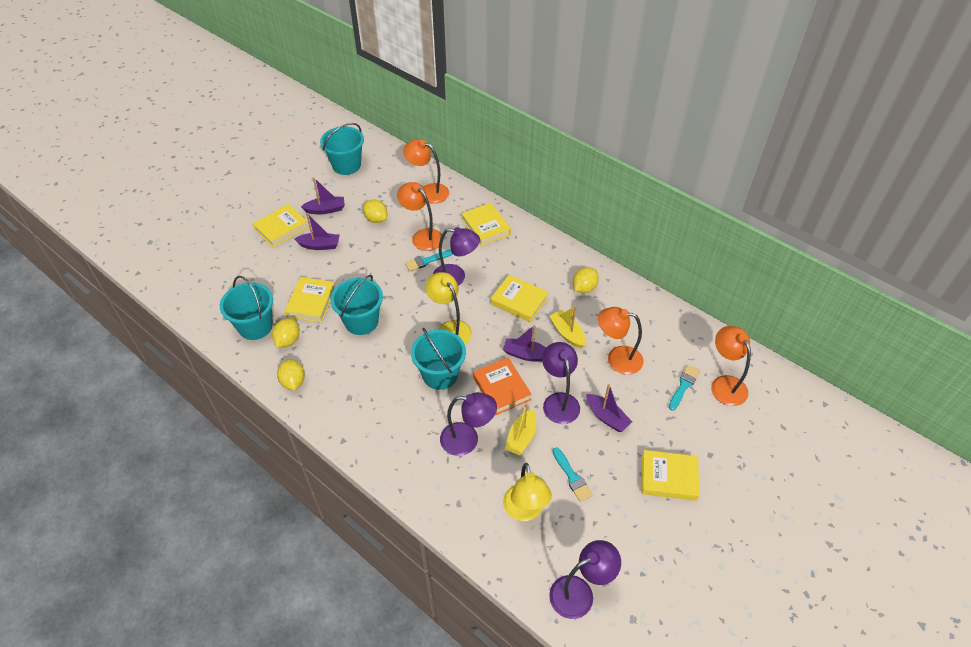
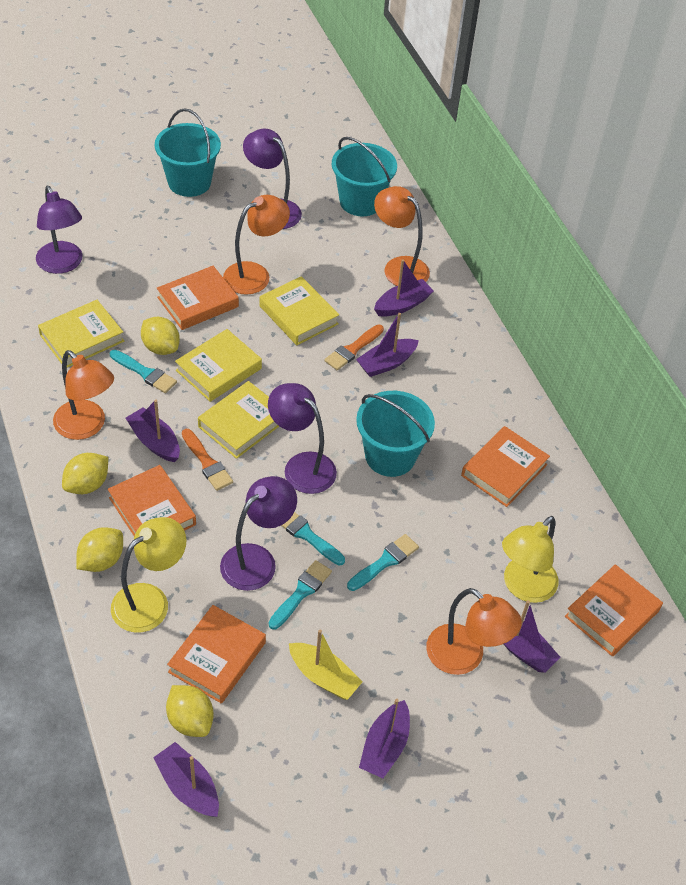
orange book: 1 -> 5
orange brush: 0 -> 2
purple boat: 4 -> 6
turquoise brush: 3 -> 4
turquoise bucket: 4 -> 3
yellow boat: 2 -> 1
yellow book: 5 -> 4

